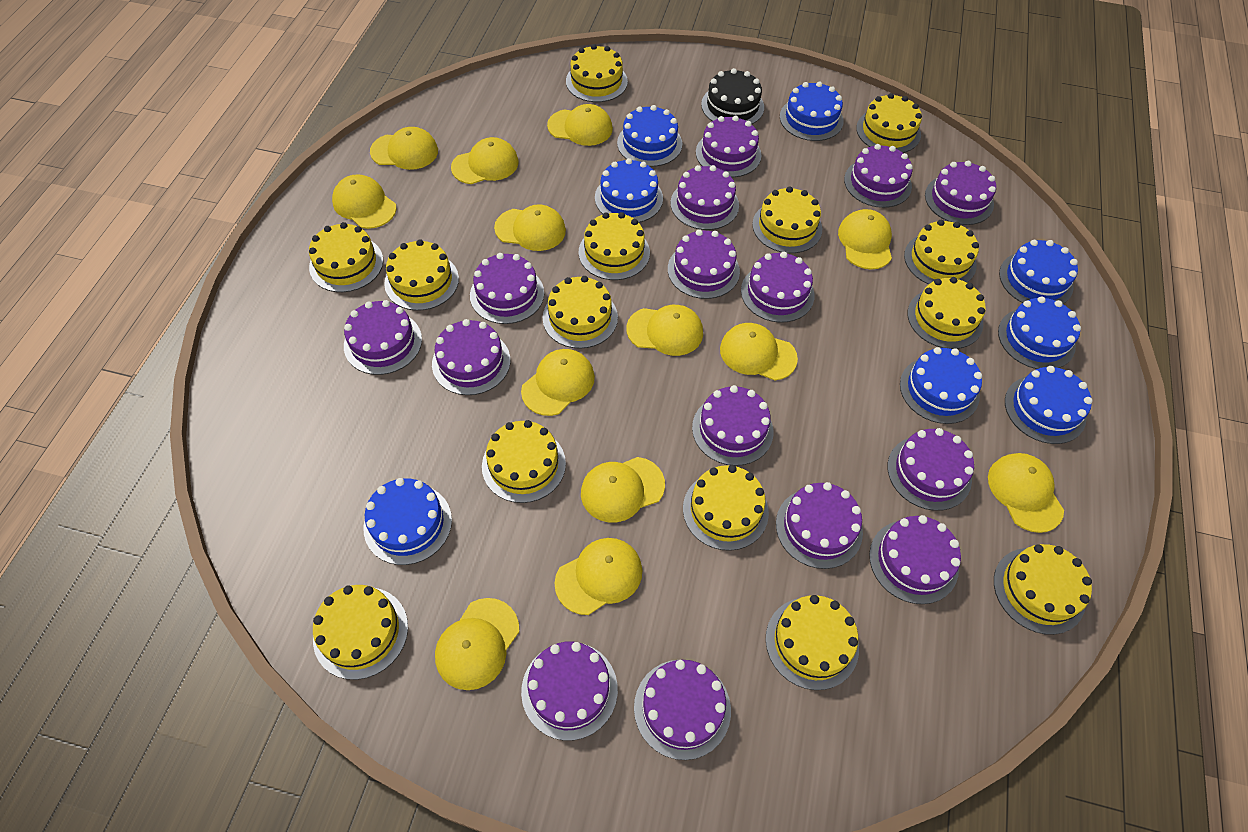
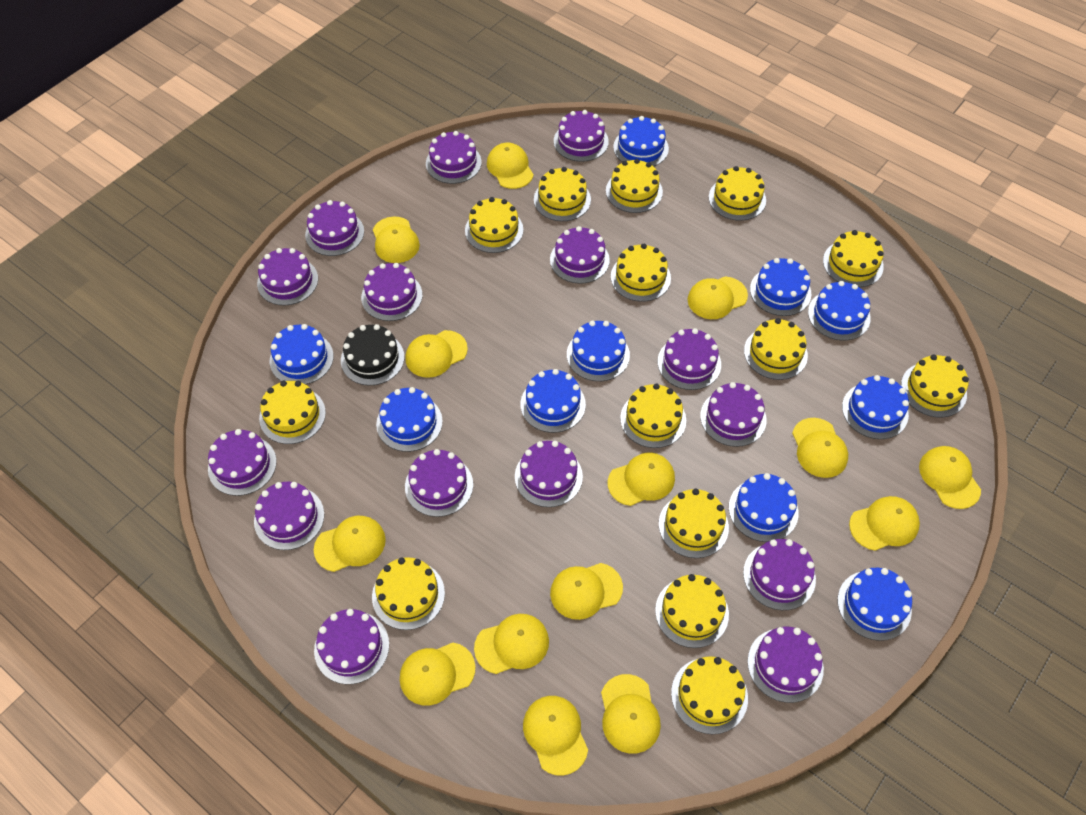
blue cake: 8 -> 10
yellow cap: 13 -> 14

